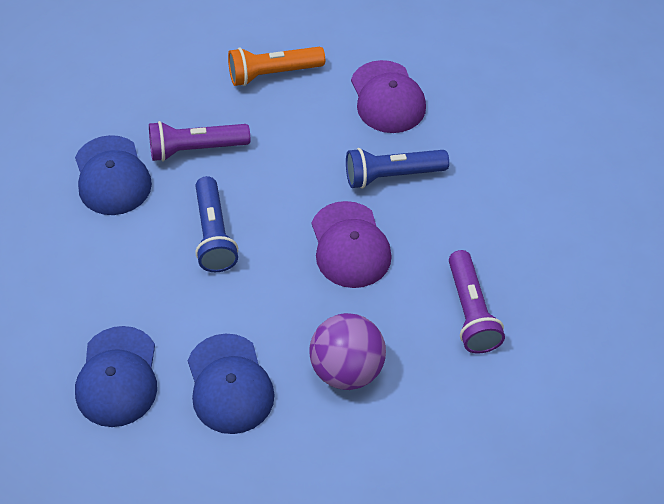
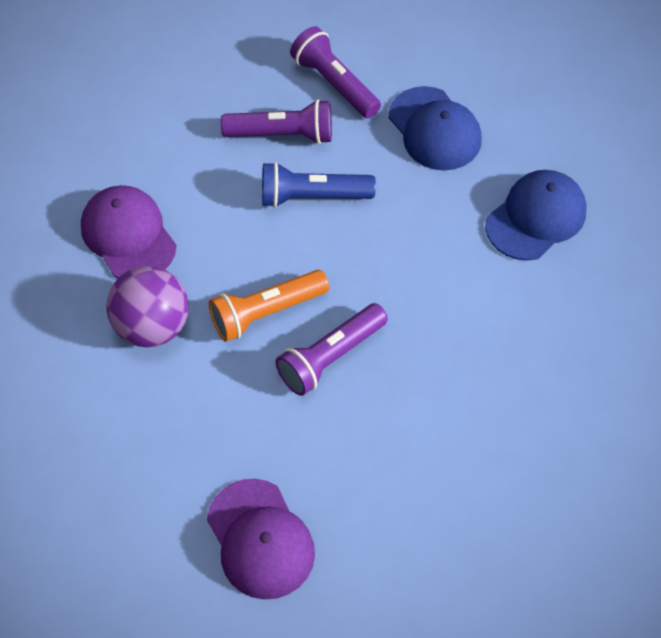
blue cap: 3 -> 2
blue flashlight: 2 -> 1
purple flashlight: 2 -> 3

